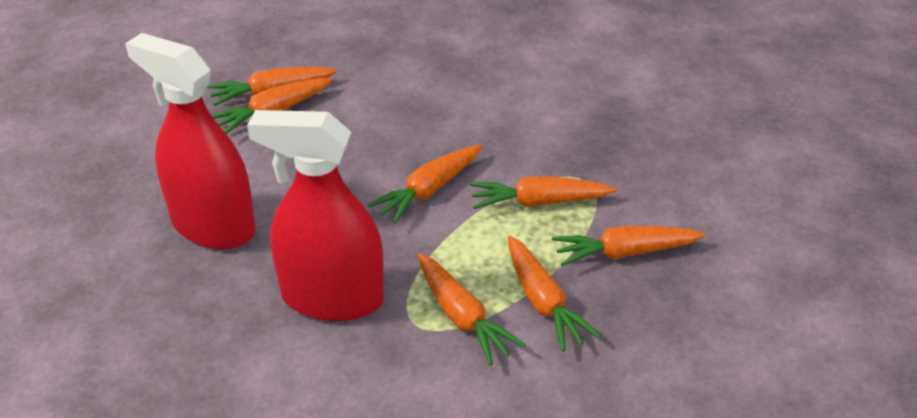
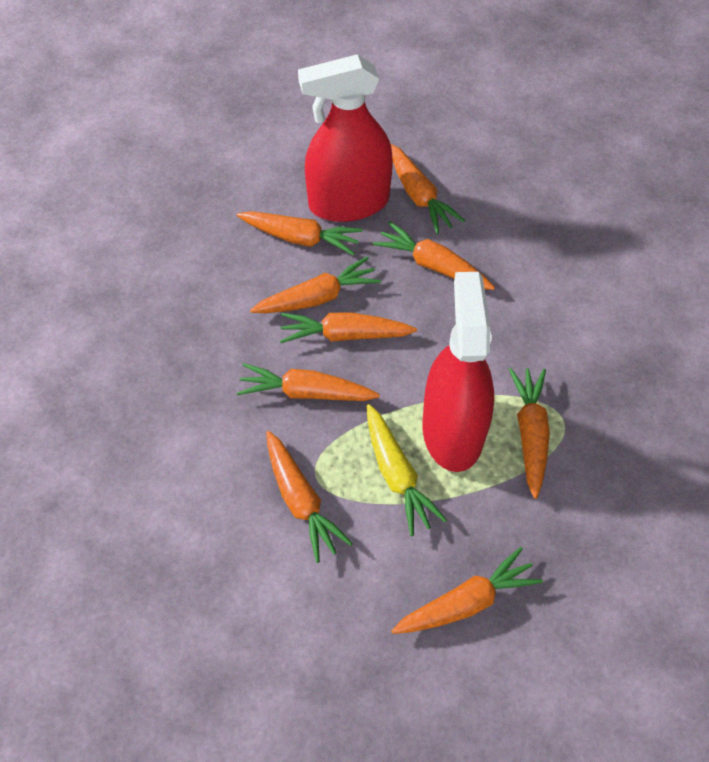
orange carrot: 7 -> 9
yellow carrot: 0 -> 1

